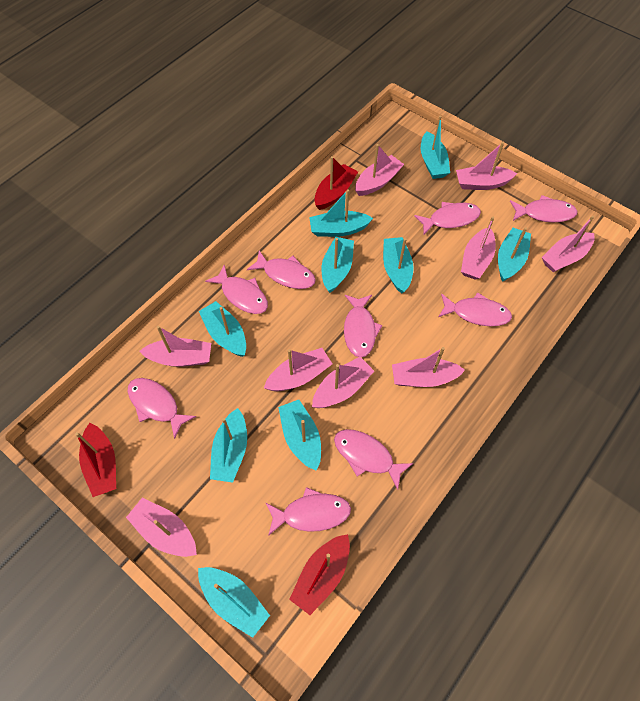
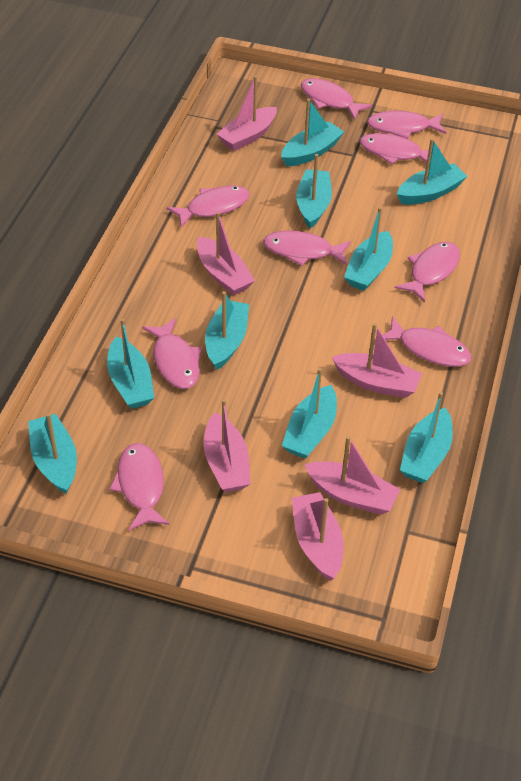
pink boat: 9 -> 6
red boat: 3 -> 0

